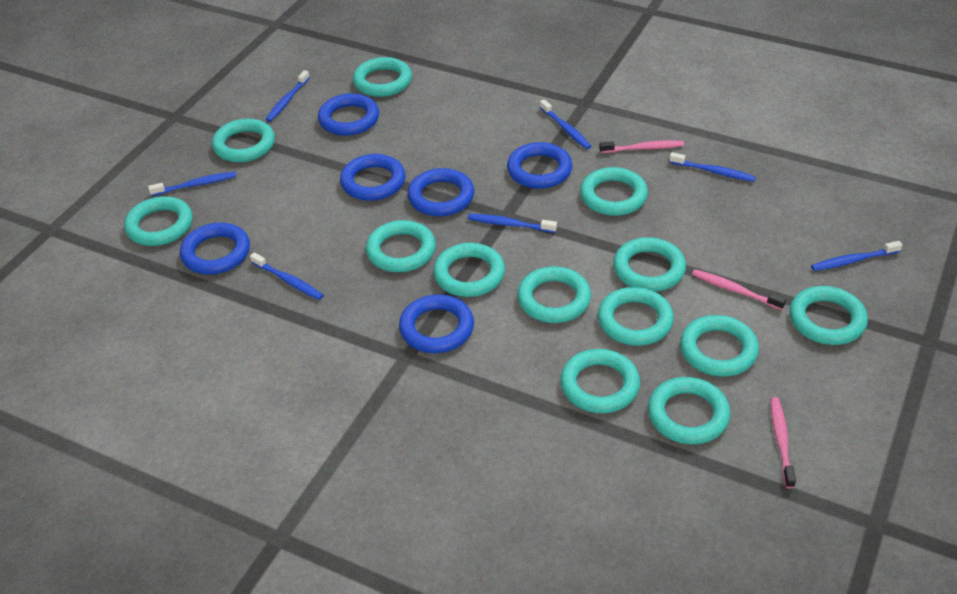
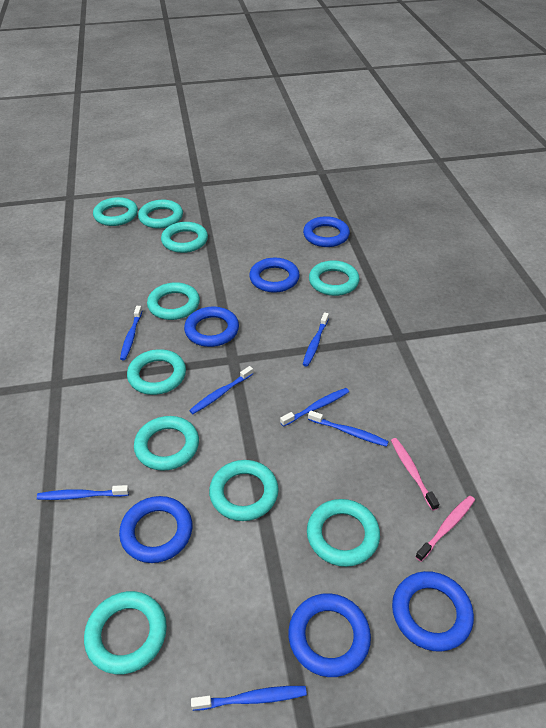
pink toothbrush: 3 -> 2
turquoise ring: 13 -> 10

